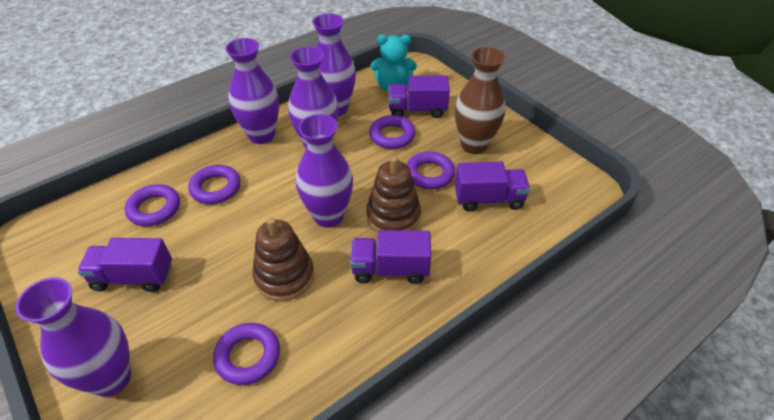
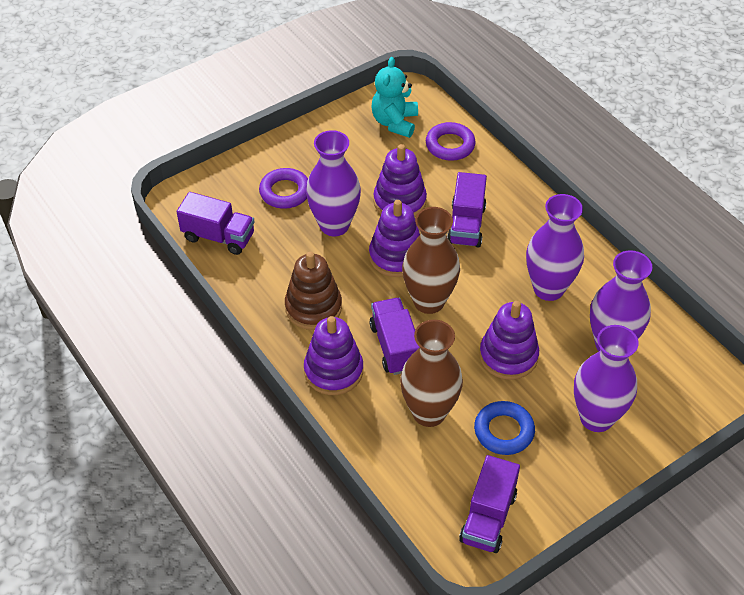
blue ring: 0 -> 1
brown stacking toy: 2 -> 1
brown vase: 1 -> 2
purple ring: 5 -> 2
purple stacking toy: 0 -> 4
purple vase: 5 -> 4

